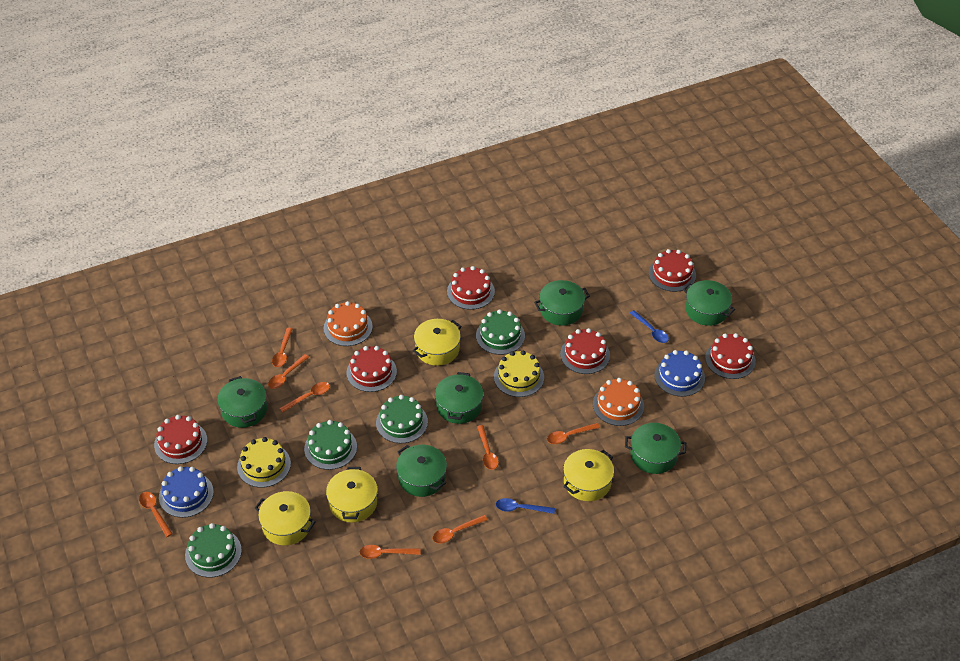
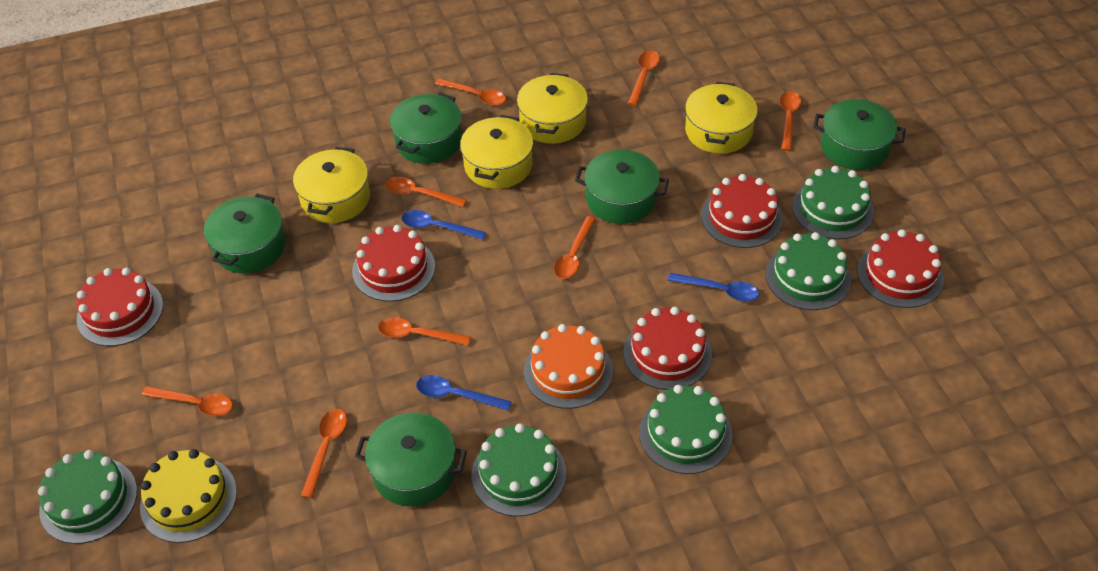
blue cake: 2 -> 0
blue spoon: 2 -> 3
green cake: 4 -> 5
green pot: 6 -> 5
orange cake: 2 -> 1
red cake: 6 -> 5
yellow cake: 2 -> 1

